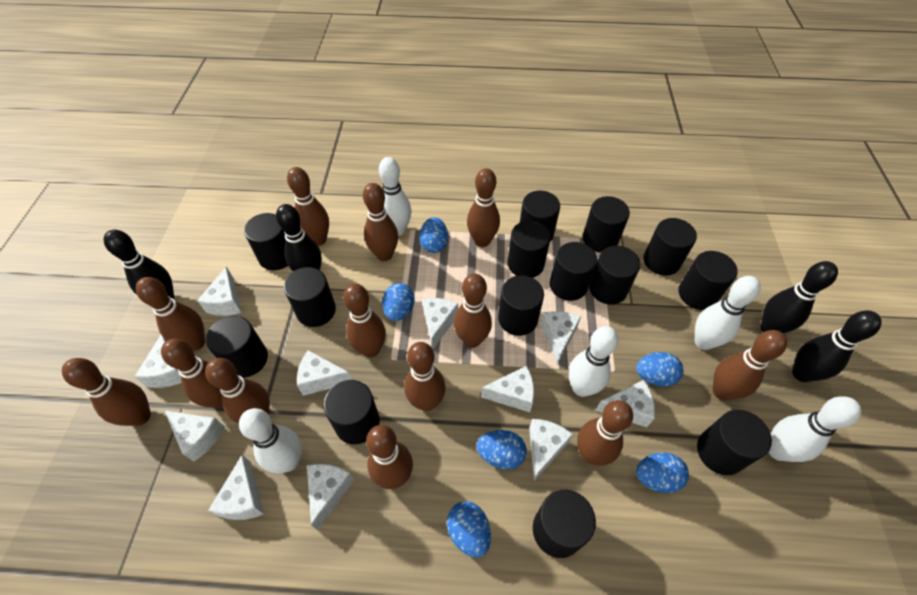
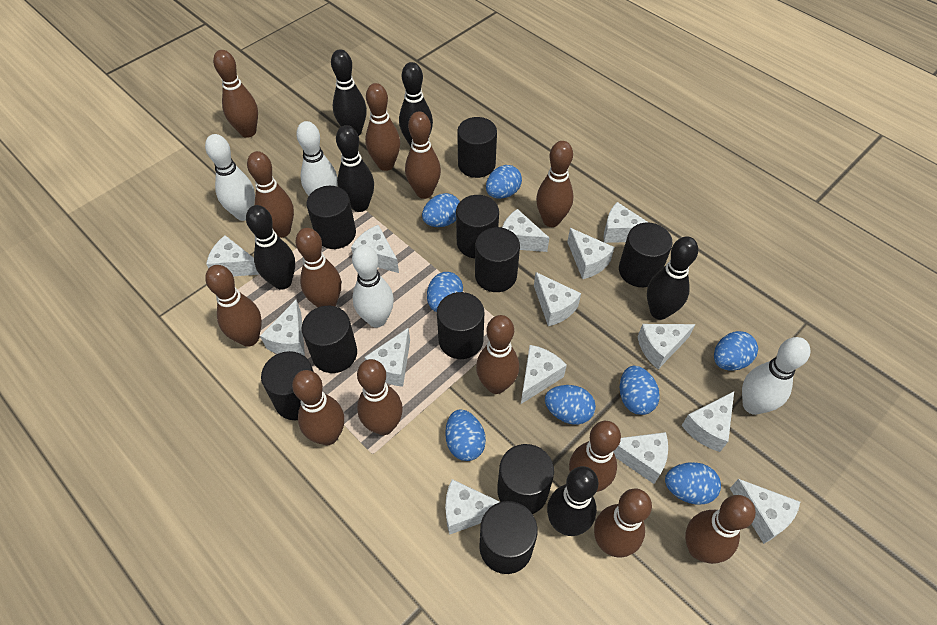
black bowling pin: 4 -> 6
black cylinder: 14 -> 10
blue egg: 6 -> 8
white bowling pin: 5 -> 4
white cheese: 11 -> 14

